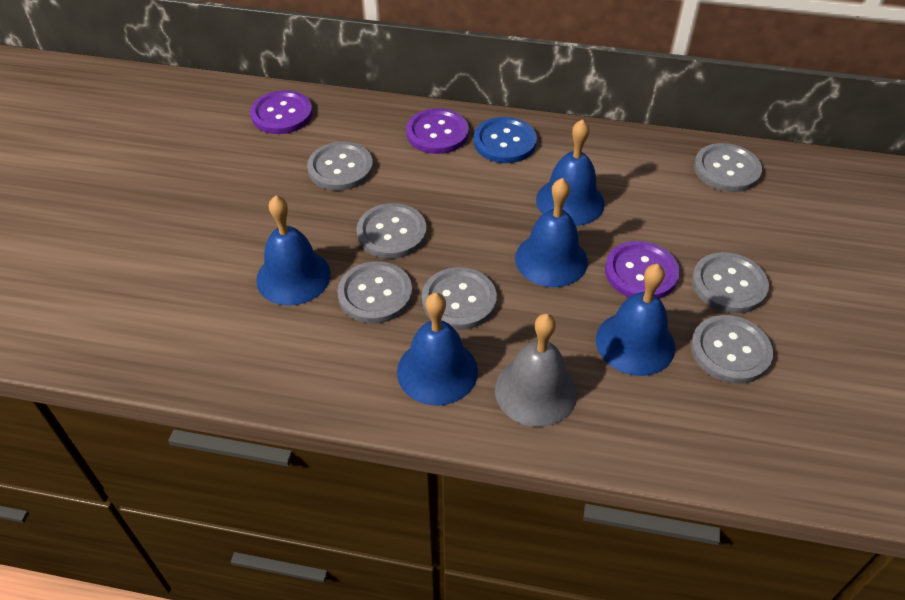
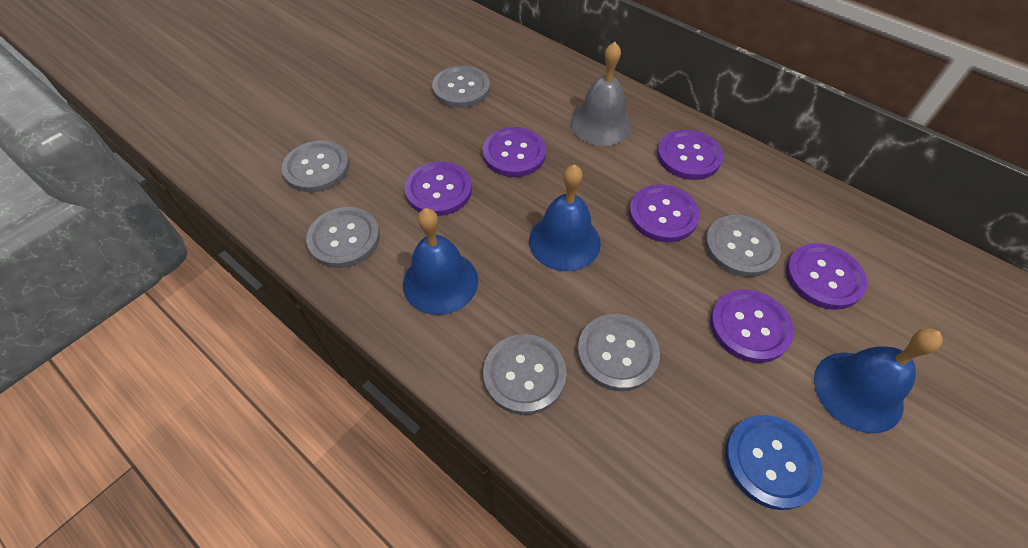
blue bell: 5 -> 3
grey button: 7 -> 6
purple button: 3 -> 6

